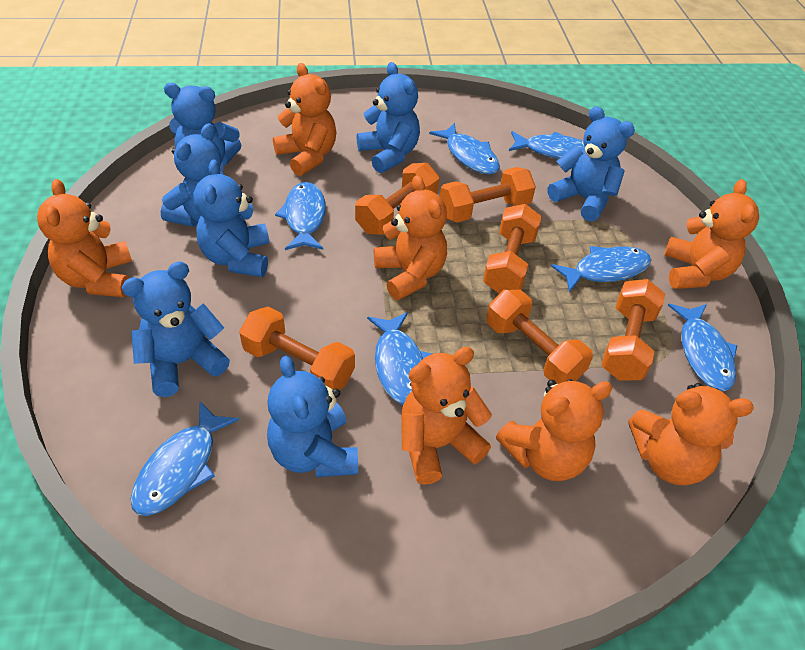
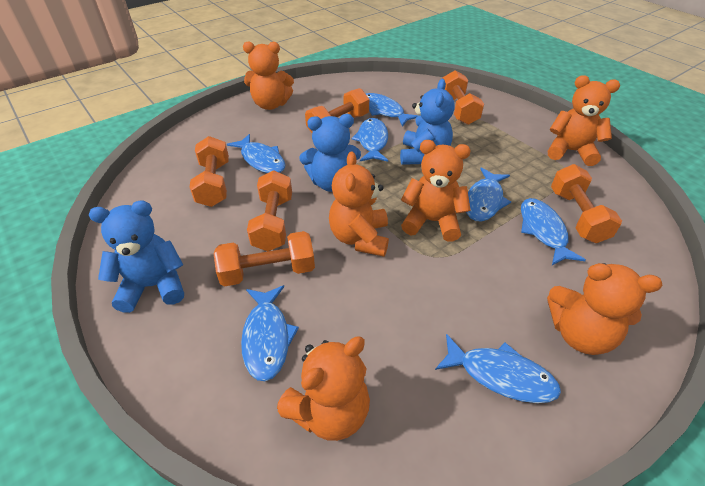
blue teddy bear: 7 -> 3
orange teddy bear: 7 -> 6

